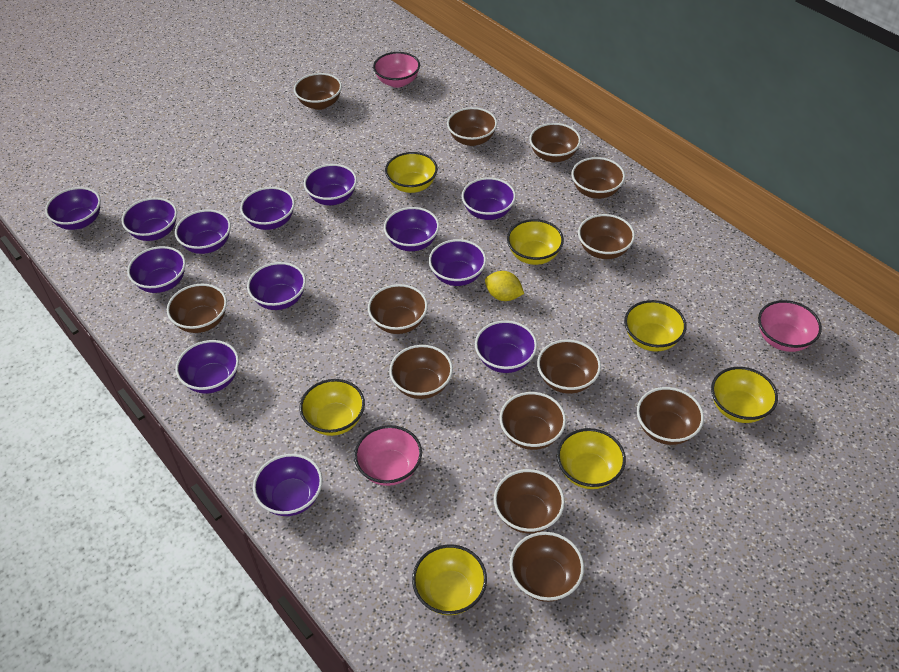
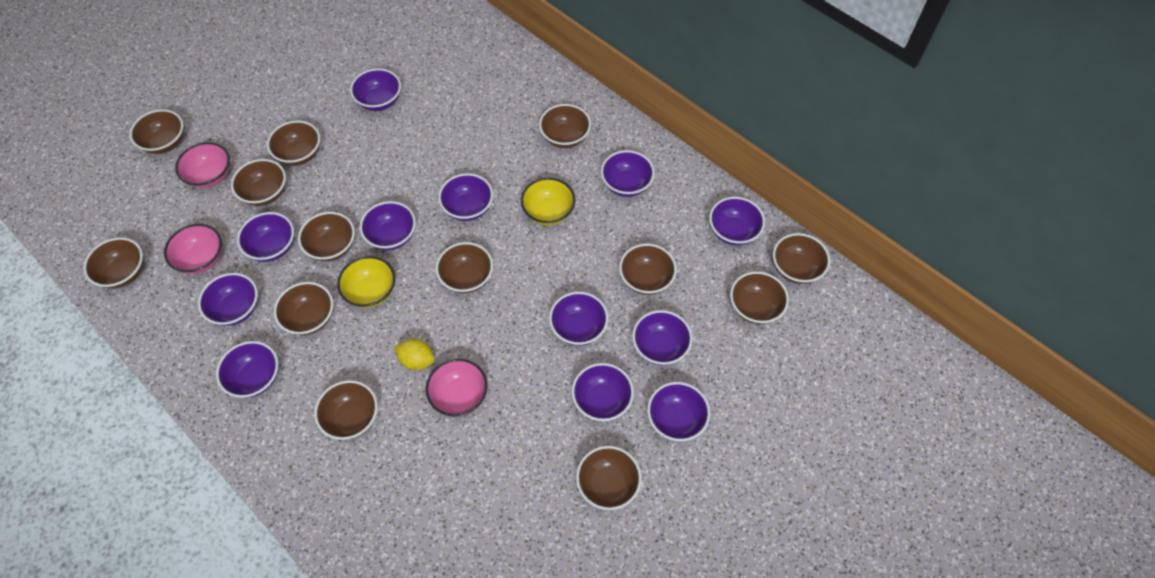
purple bowl: 13 -> 12
yellow bowl: 7 -> 2

